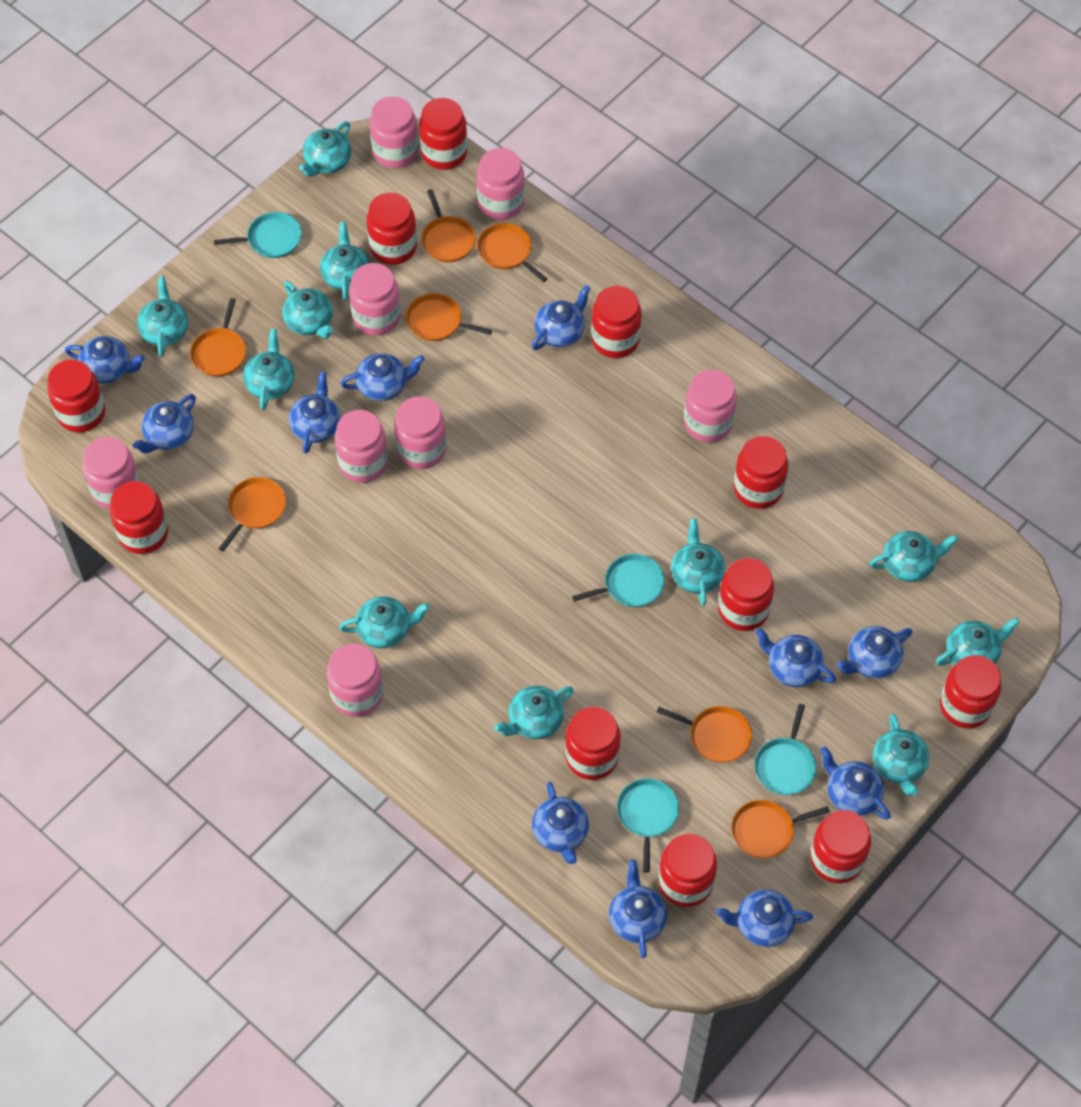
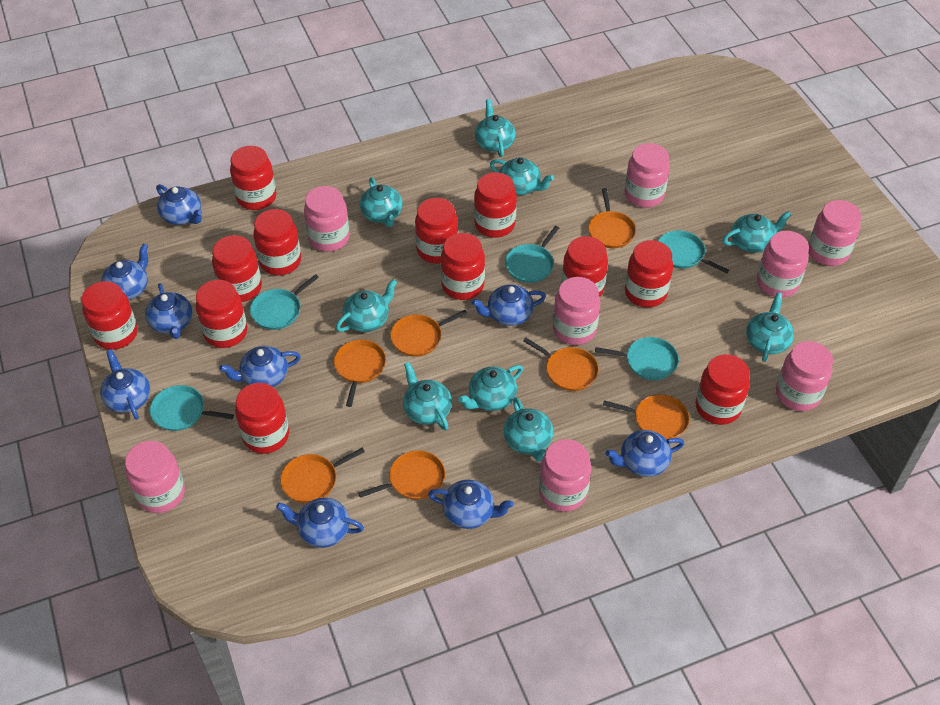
blue teapot: 11 -> 9
red jar: 11 -> 12
turquoise pan: 4 -> 5
turquoise teapot: 11 -> 9

